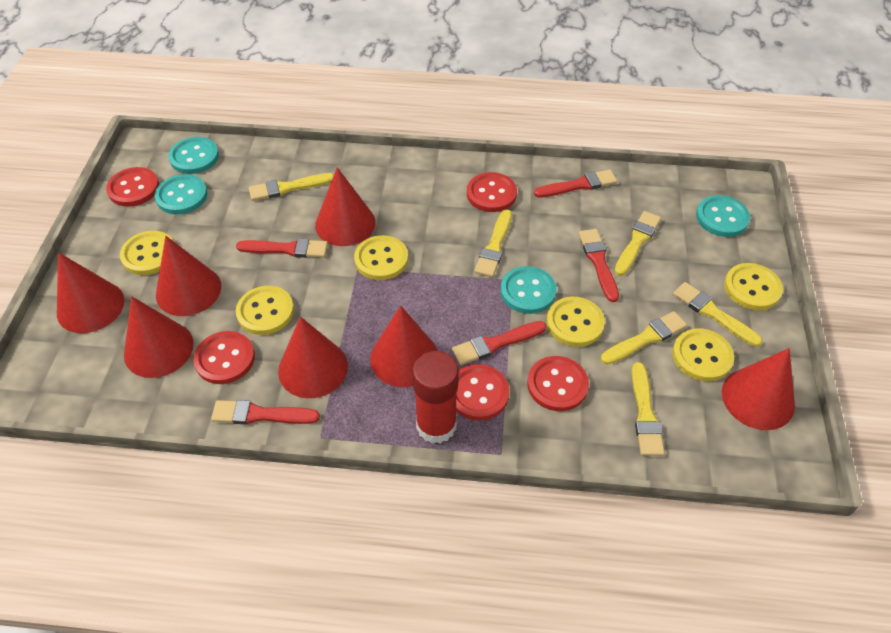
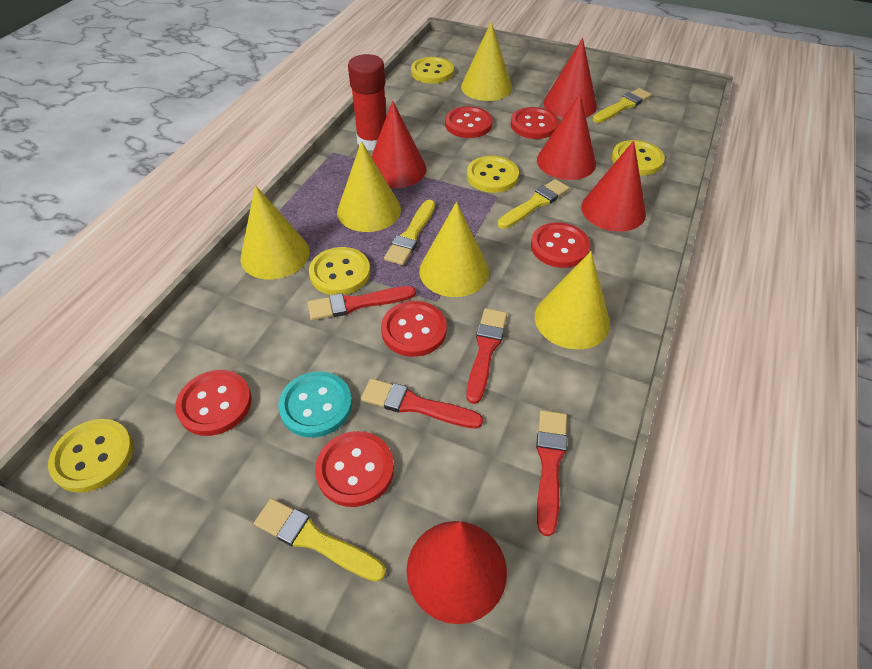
red brush: 5 -> 4
red button: 5 -> 6
red cone: 7 -> 5
turquoise button: 4 -> 1
yellow brush: 6 -> 4
yellow button: 6 -> 5
yellow cone: 0 -> 5

